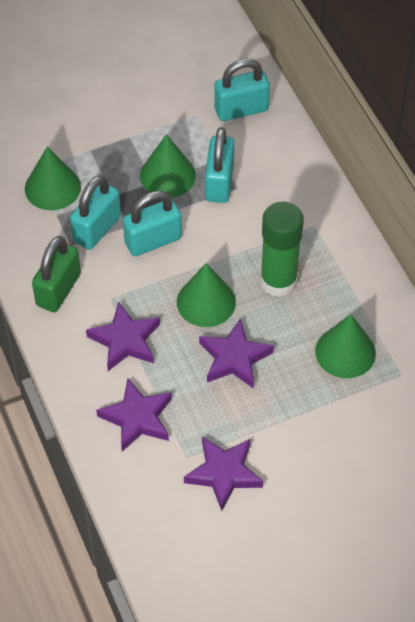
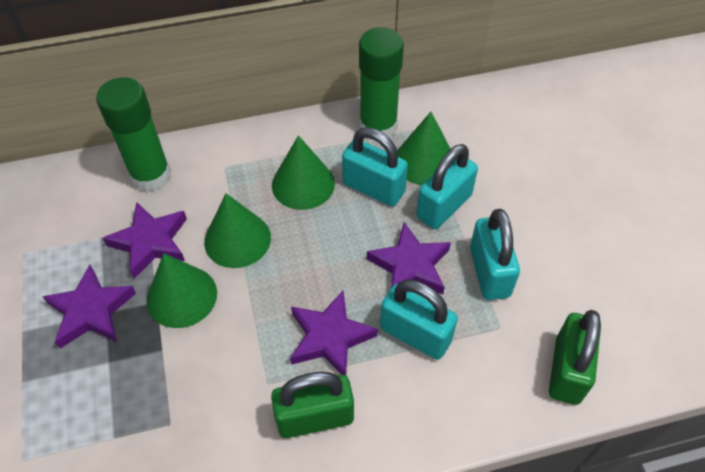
green glue stick: 1 -> 2
green padlock: 1 -> 2

